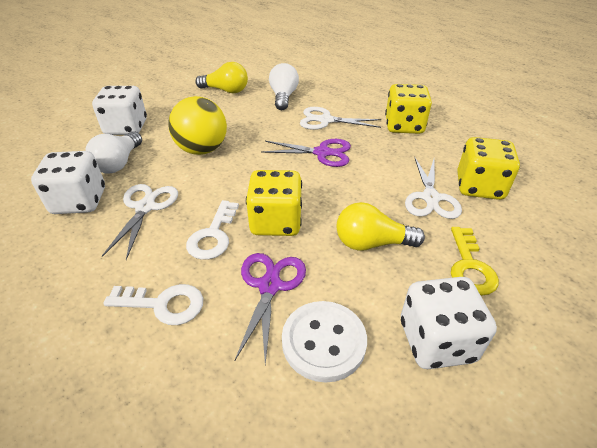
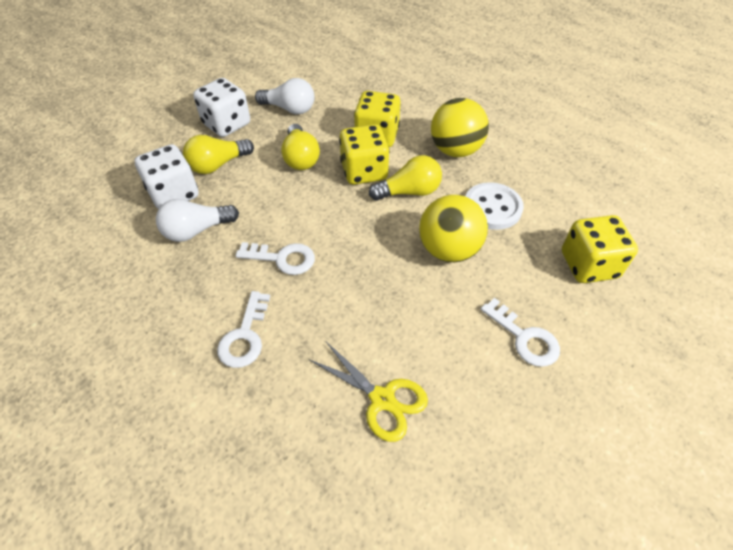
purple scissors: 2 -> 0
white dice: 3 -> 2
white key: 2 -> 3
white scissors: 3 -> 0
yellow ball: 1 -> 2
yellow key: 1 -> 0
yellow light bulb: 2 -> 3
yellow scissors: 0 -> 1

